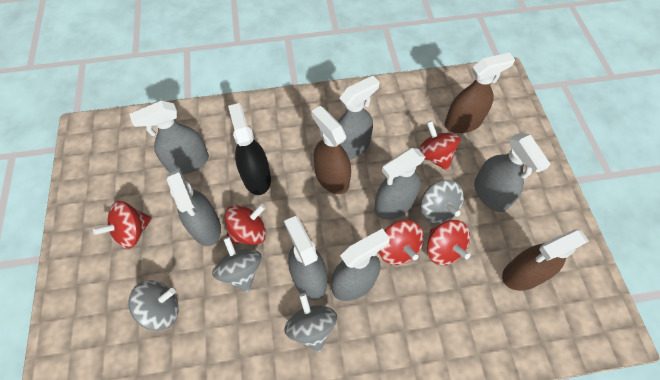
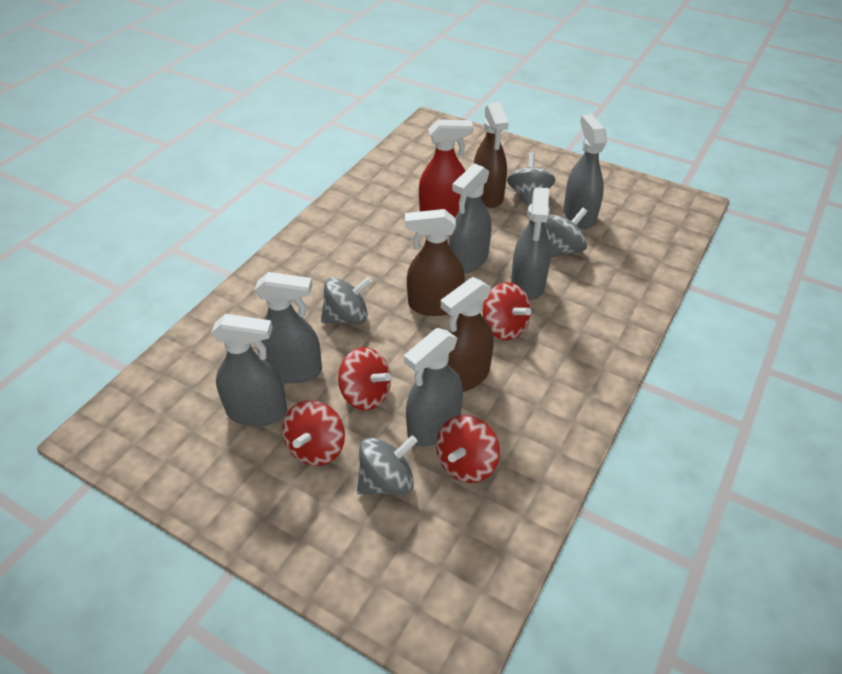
black spray bottle: 1 -> 0
grey spray bottle: 7 -> 6
red spinning top: 5 -> 4
red spray bottle: 0 -> 1

